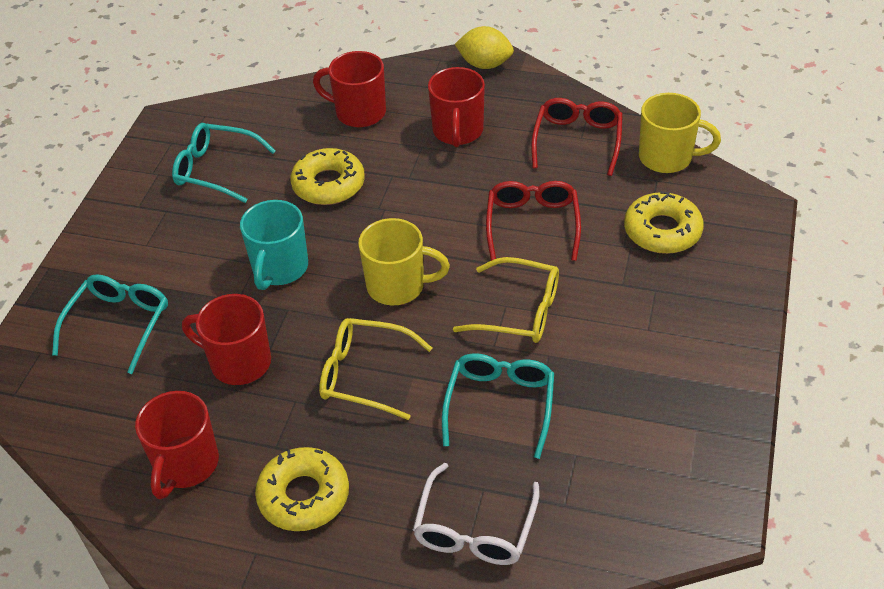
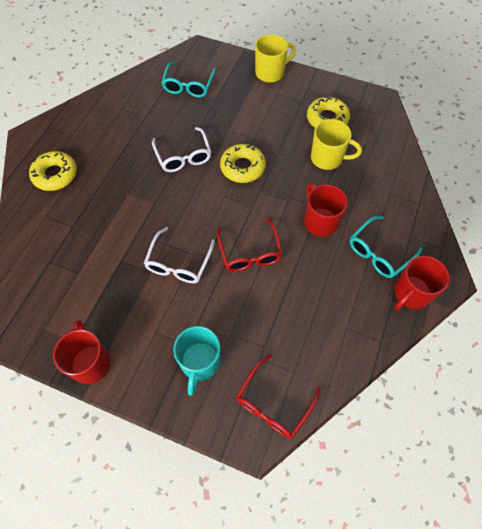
red mug: 4 -> 3
turquoise glasses: 3 -> 2
white glasses: 1 -> 2
yellow glasses: 2 -> 0
yellow lemon: 1 -> 0

